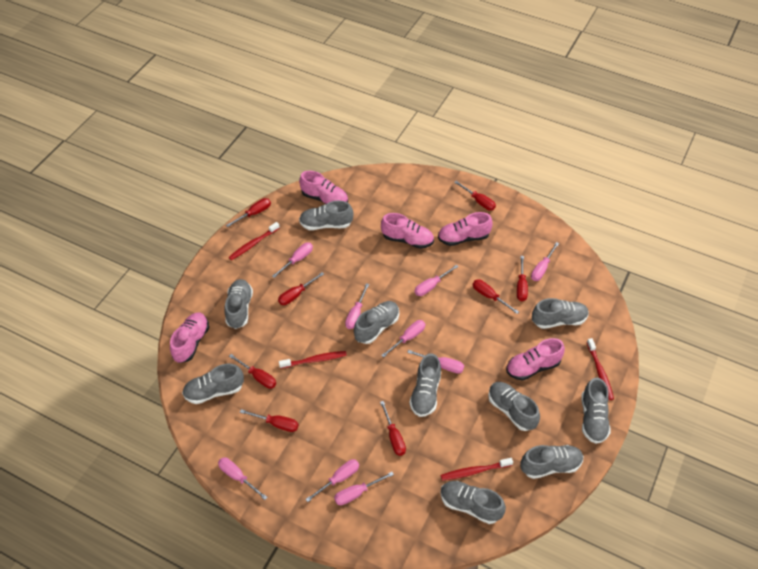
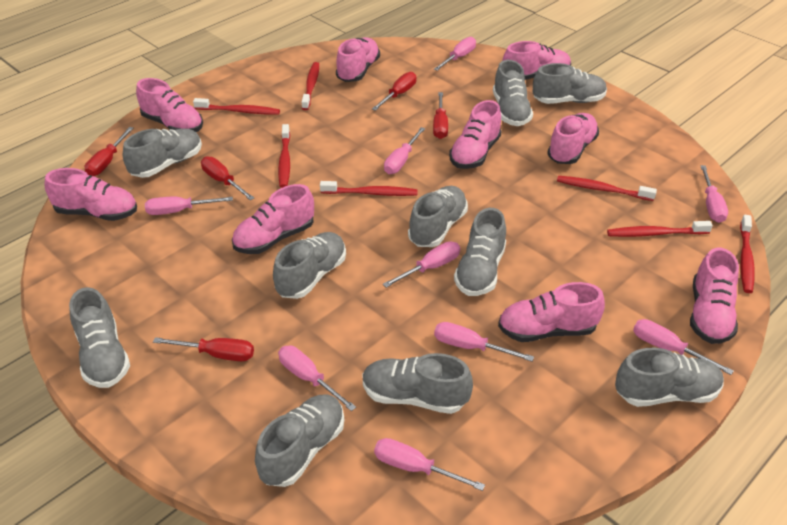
pink shoe: 5 -> 9
red screwdriver: 8 -> 5
red toothbrush: 4 -> 7

